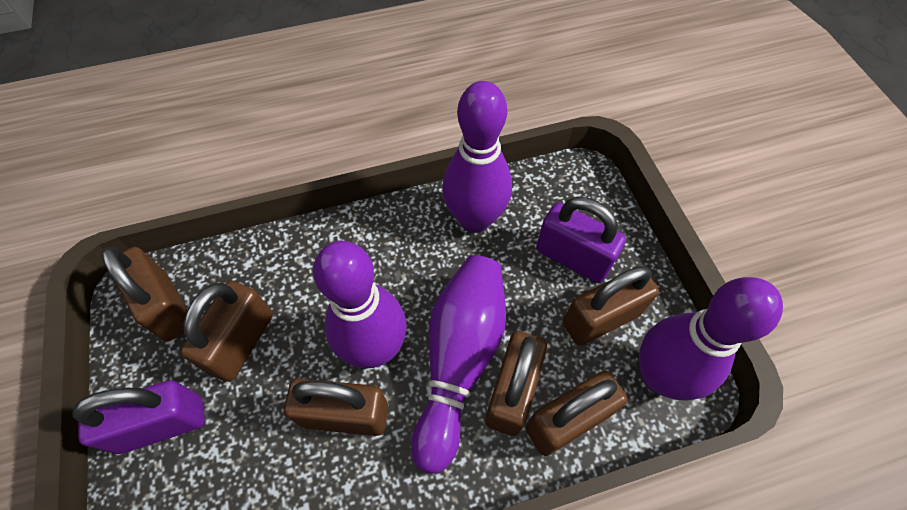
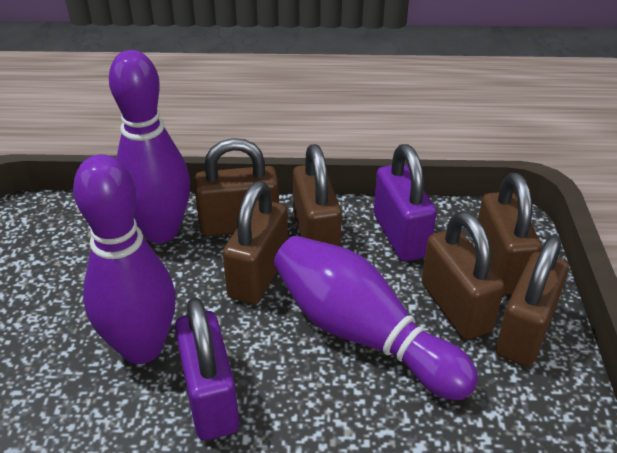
purple bowling pin: 4 -> 3

